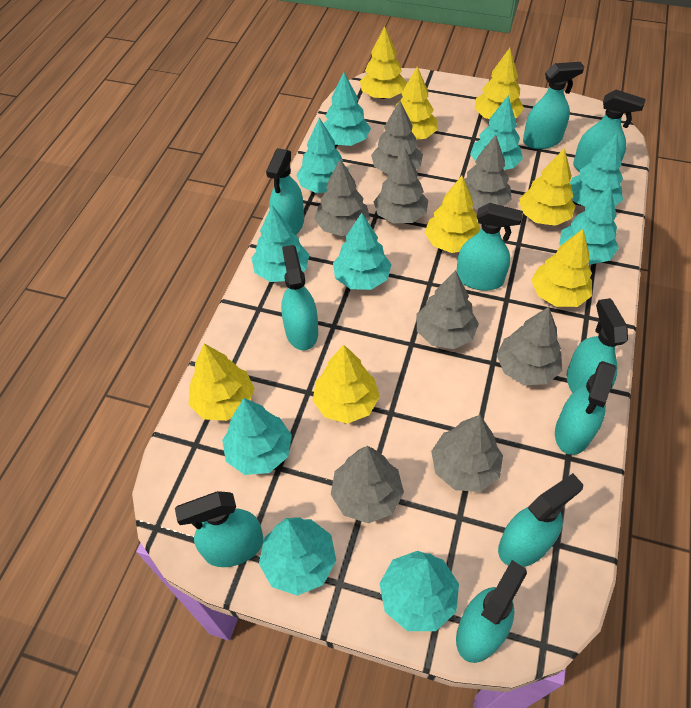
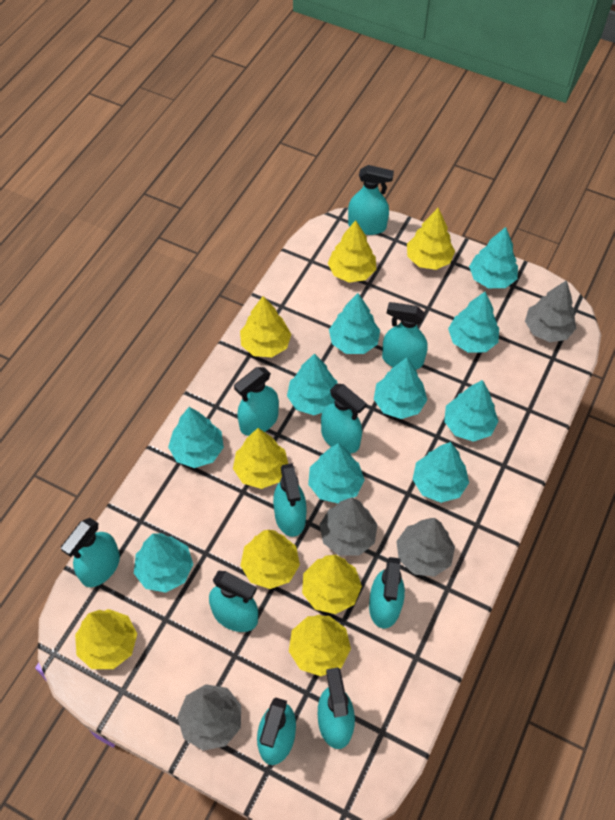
grey tree: 8 -> 4

